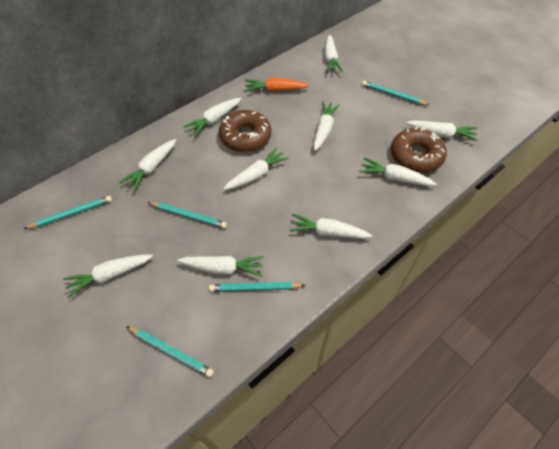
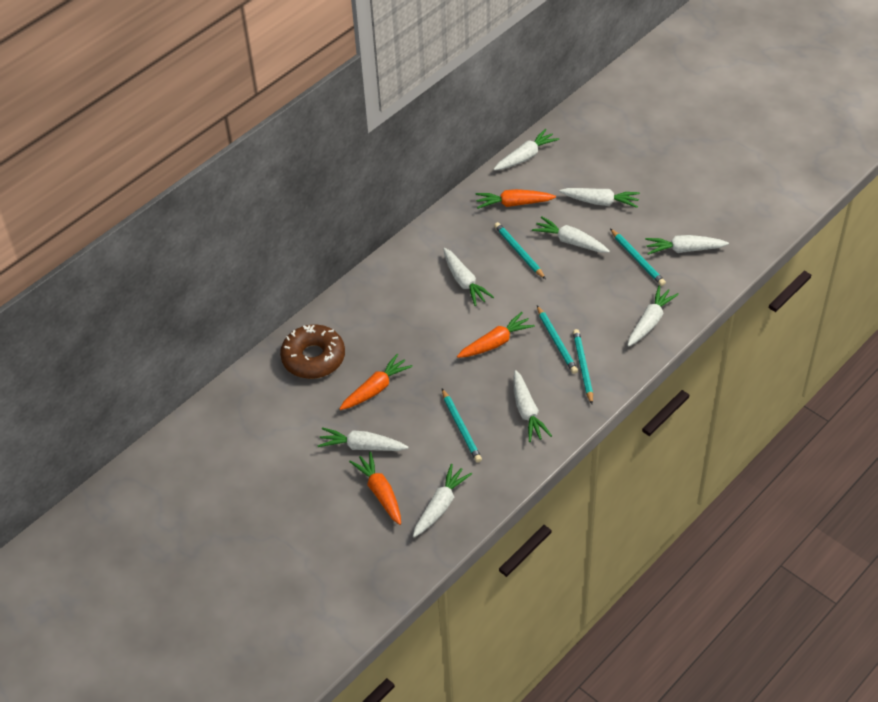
brown donut: 2 -> 1
orange carrot: 1 -> 4
white carrot: 10 -> 9

